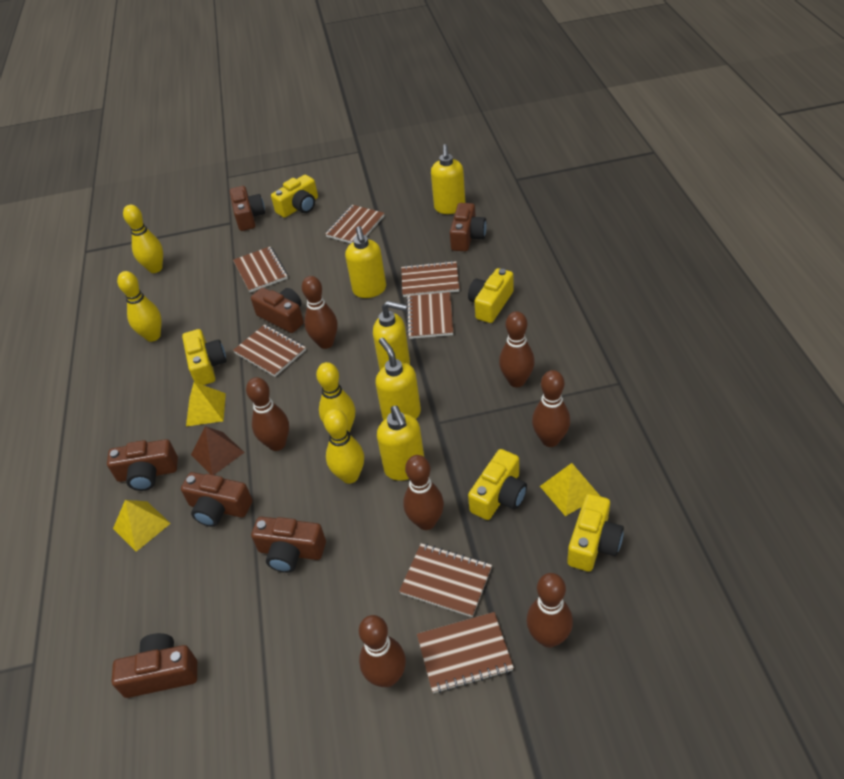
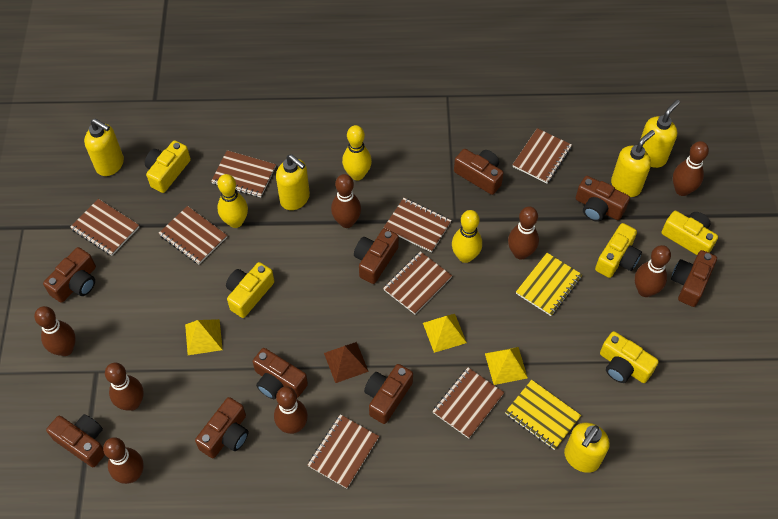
brown bowling pin: 7 -> 8
brown camera: 7 -> 9
brown notebook: 7 -> 8
yellow bowling pin: 4 -> 3
yellow notebook: 0 -> 2

